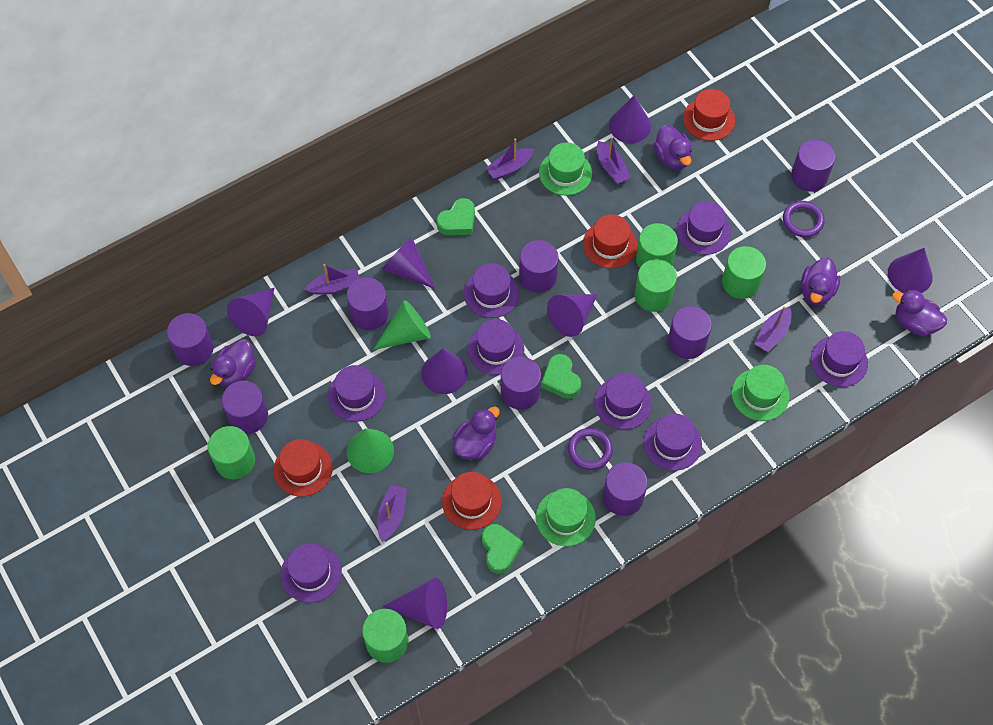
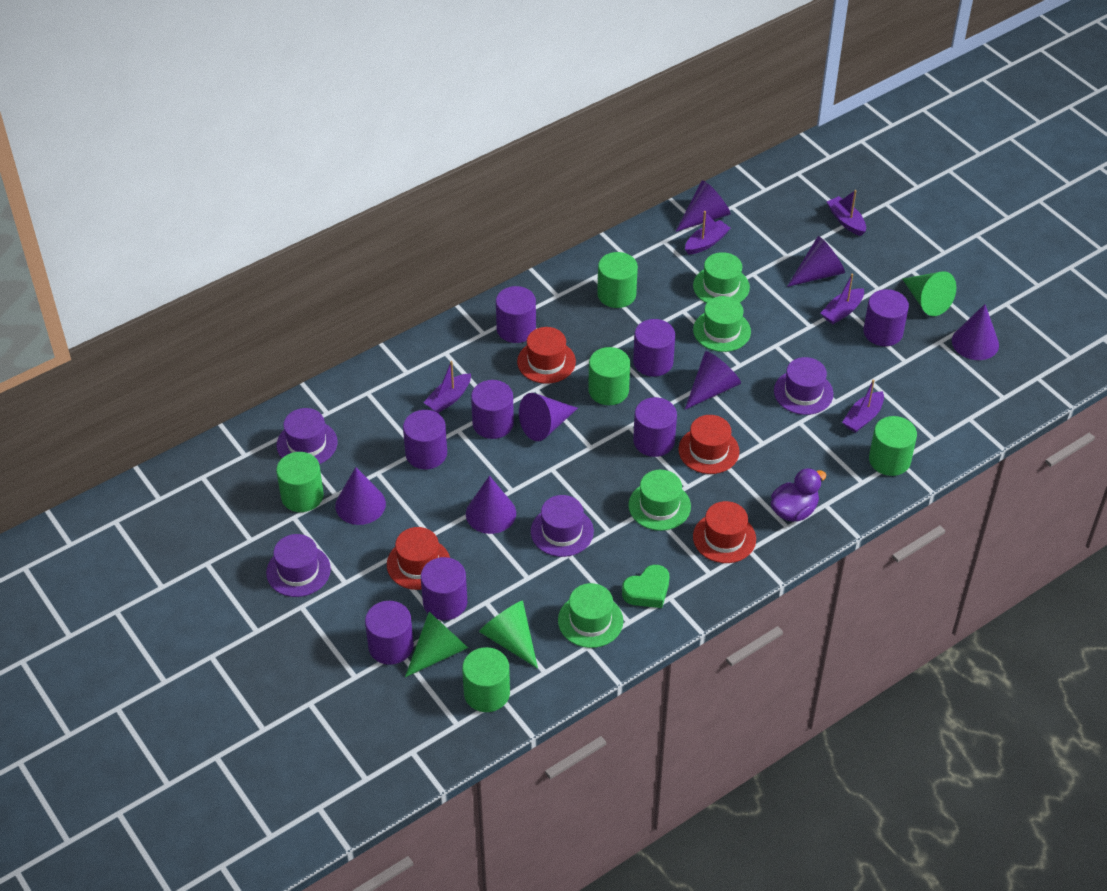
green cone: 2 -> 3
green hat: 3 -> 4
green heart: 3 -> 1
purple duck: 5 -> 1
purple hat: 8 -> 4
purple ring: 2 -> 0

